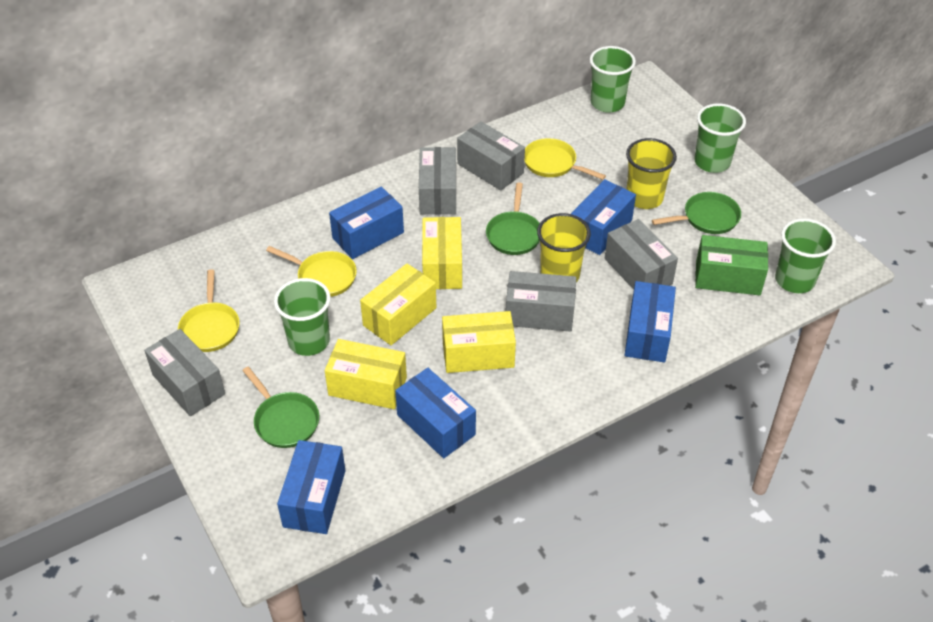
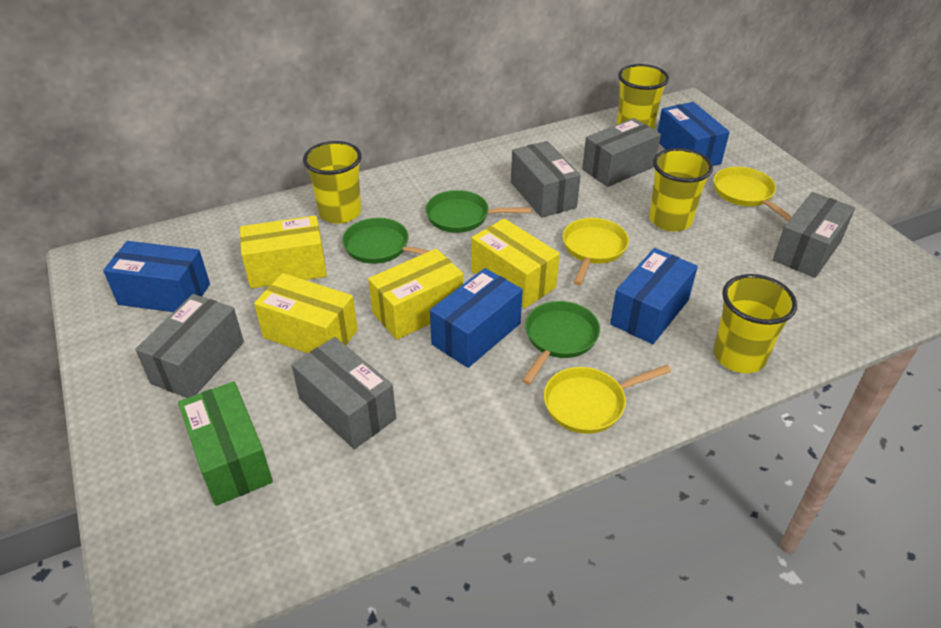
blue box: 5 -> 4
green cup: 4 -> 0
yellow cup: 2 -> 4

